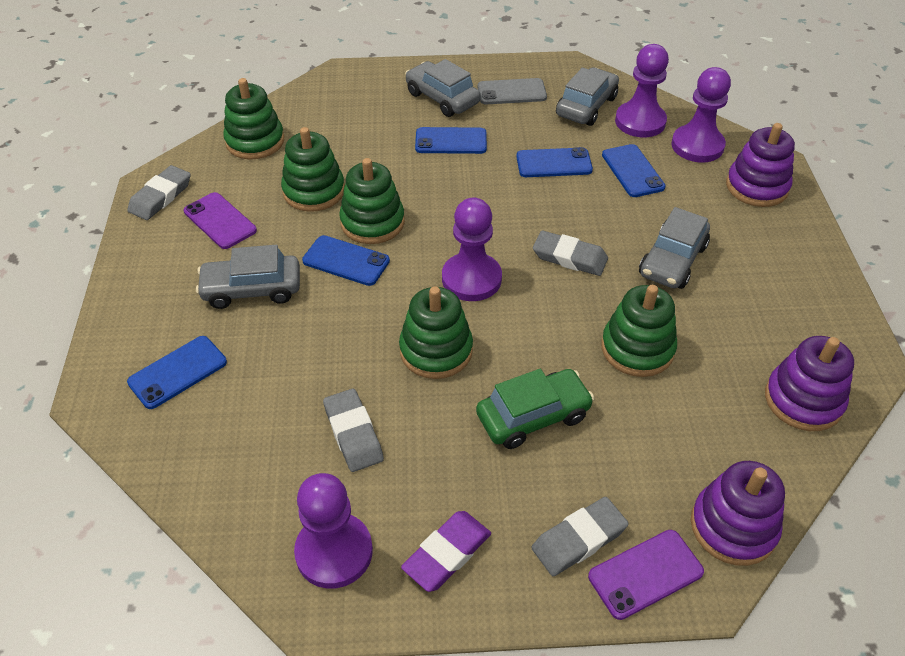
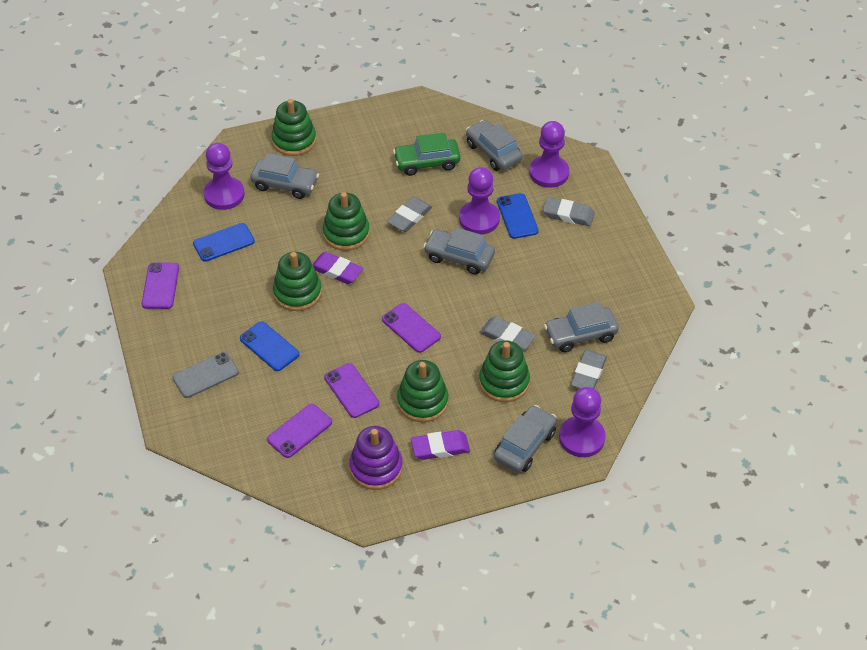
blue phone: 5 -> 3
grey car: 4 -> 5
purple eraser: 1 -> 2
purple phone: 2 -> 4
purple stacking toy: 3 -> 1

